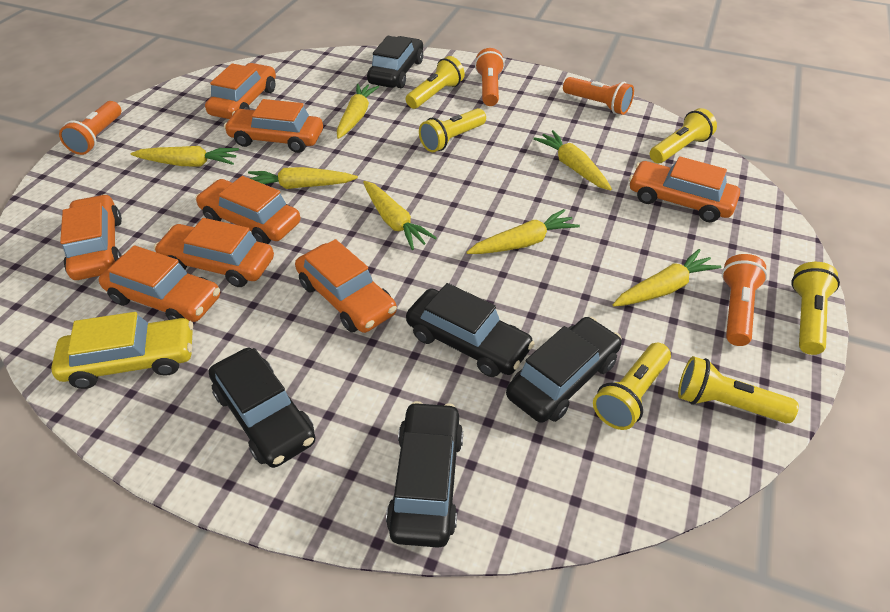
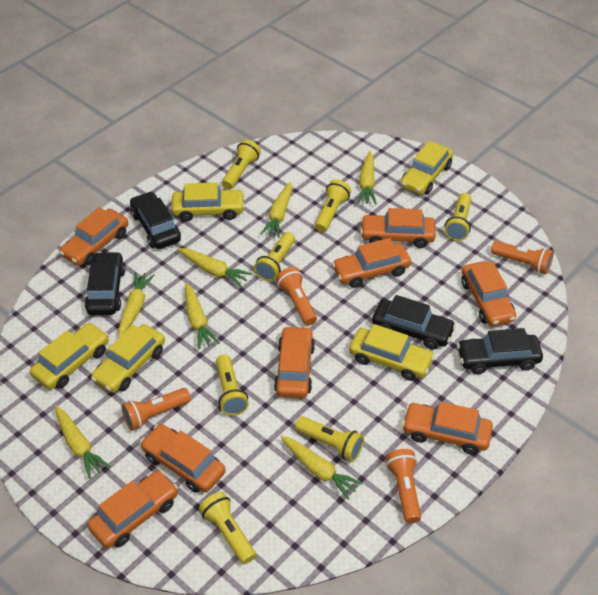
black car: 5 -> 4
yellow car: 1 -> 5
yellow flashlight: 6 -> 7

